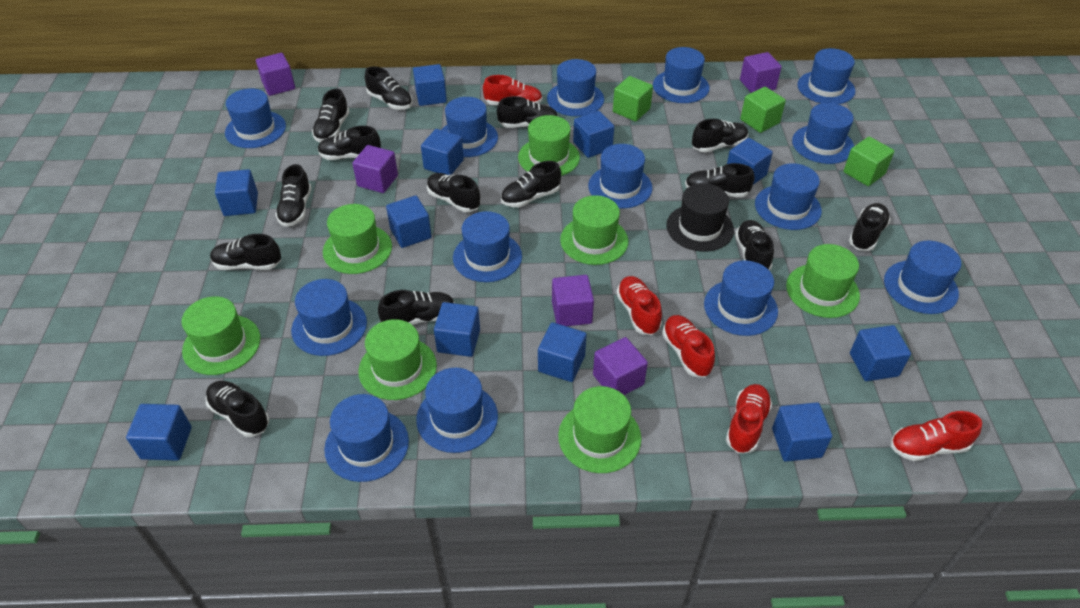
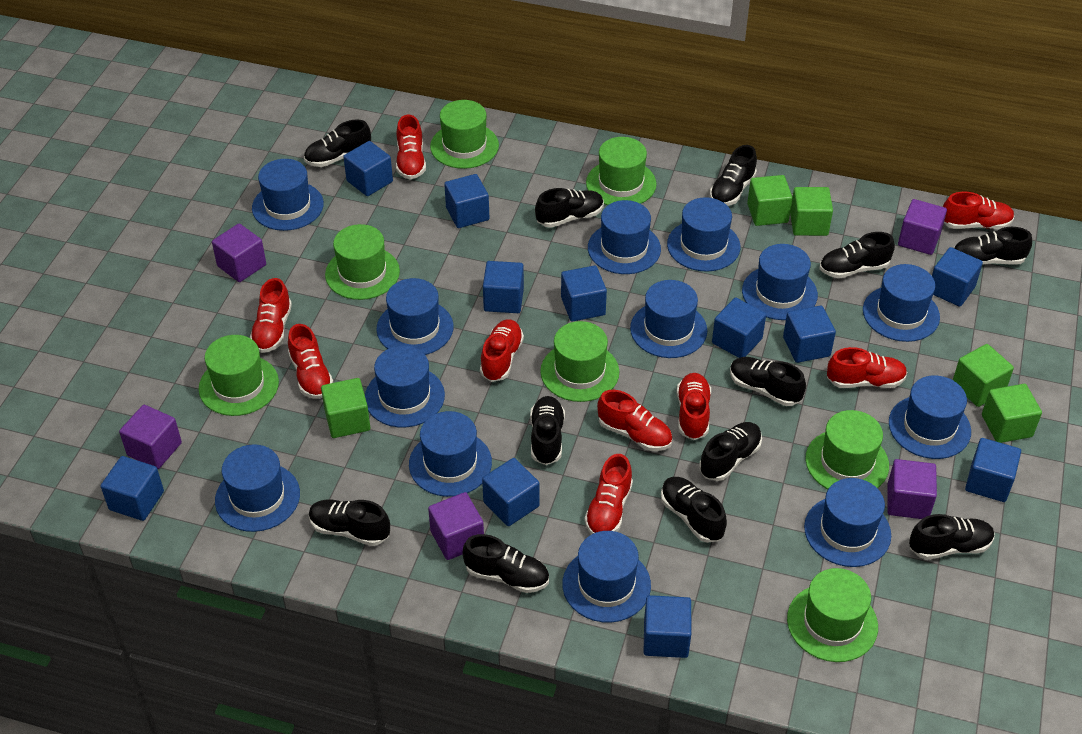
black hat: 1 -> 0
black shoe: 14 -> 12
blue hat: 14 -> 13
green cube: 3 -> 5
red shoe: 5 -> 9

